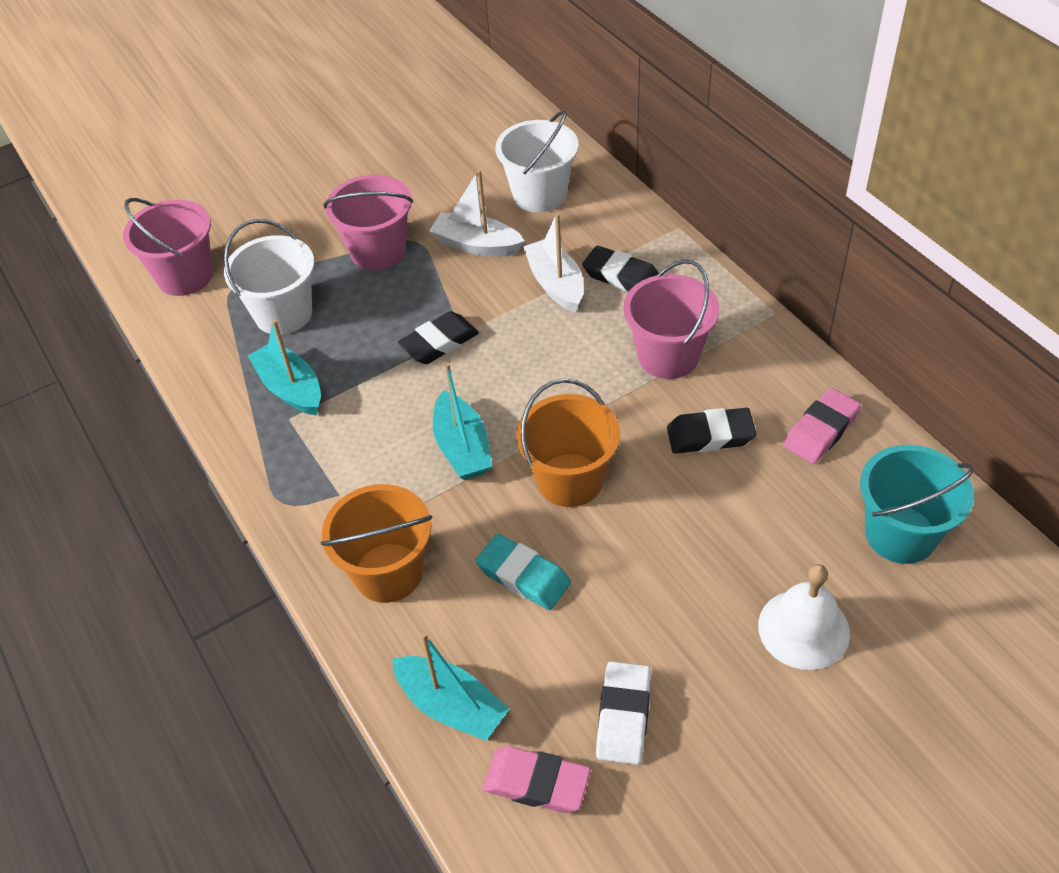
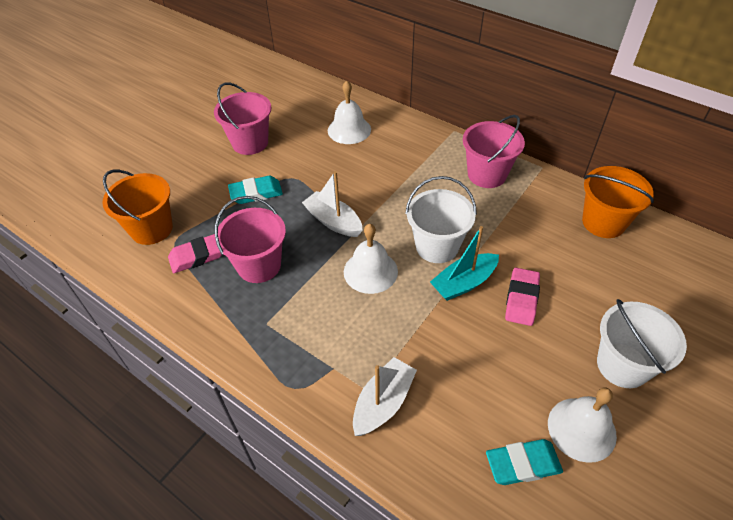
black eraser: 3 -> 0
turquoise boat: 3 -> 1
turquoise bucket: 1 -> 0
turquoise eraser: 1 -> 2
white bell: 1 -> 3
white eraser: 1 -> 0

